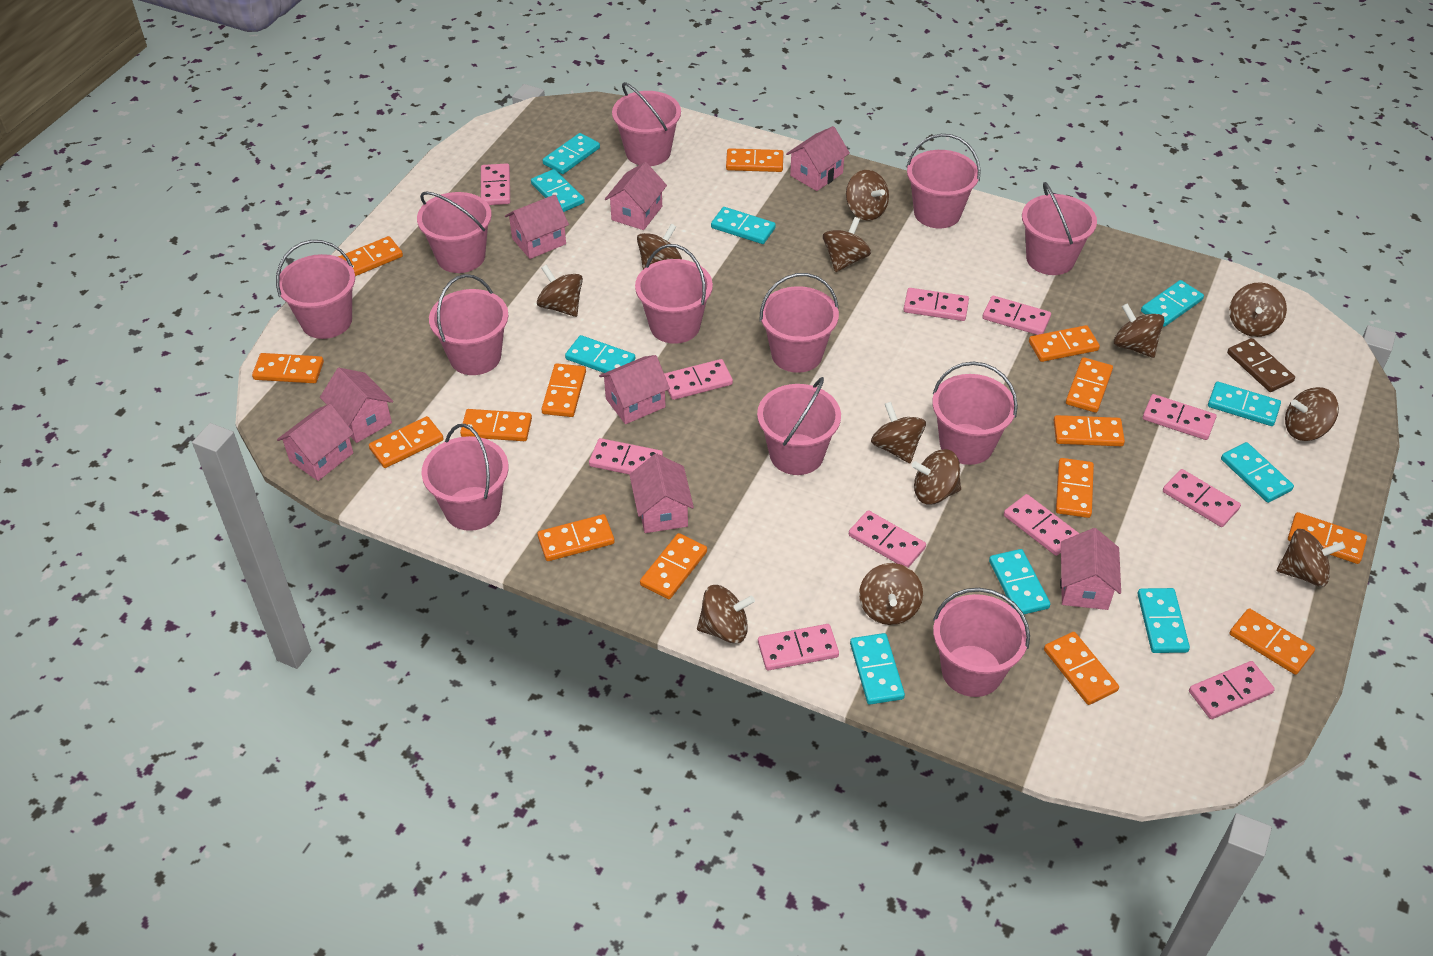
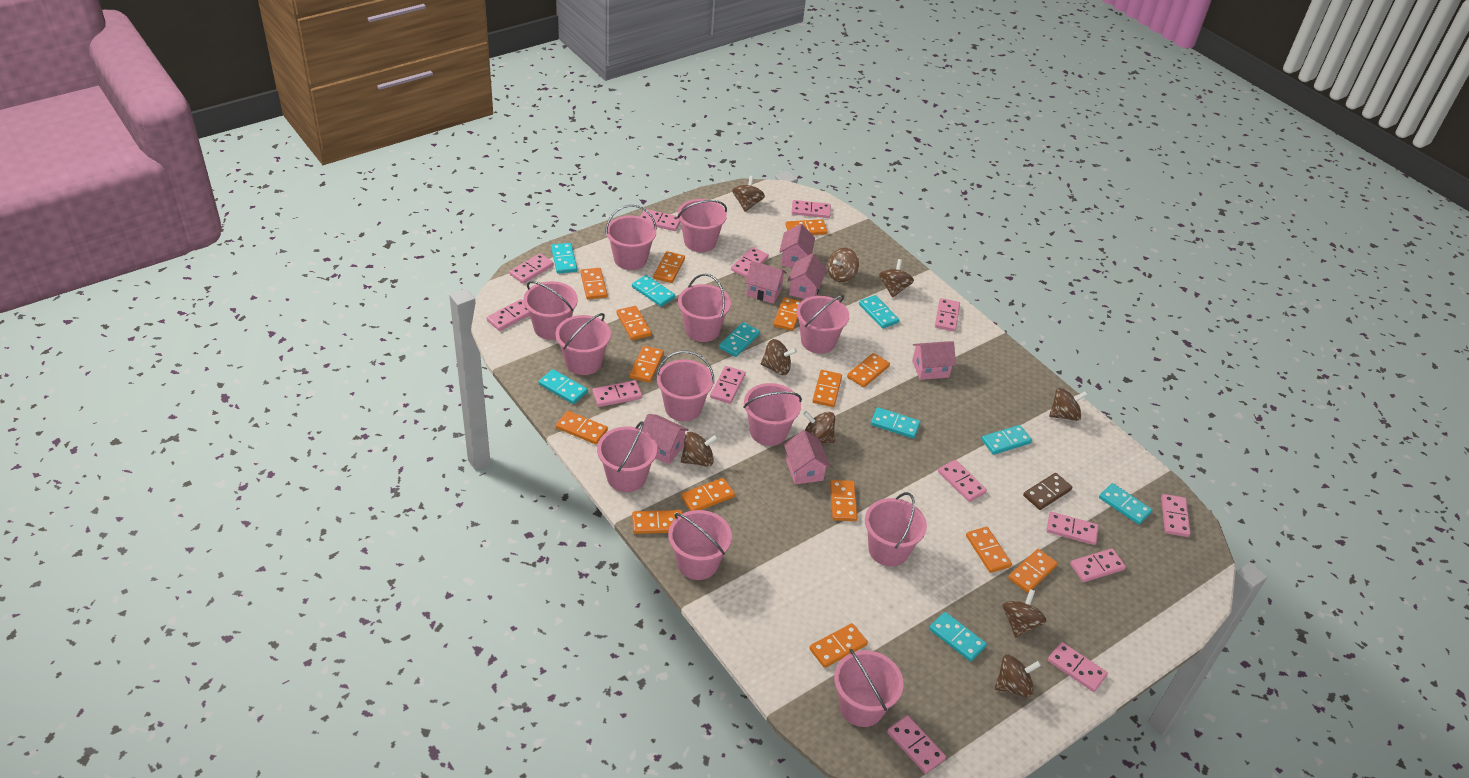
brown spinning top: 12 -> 9
pink domino: 11 -> 14
pink house: 8 -> 6
turquoise domino: 10 -> 9

